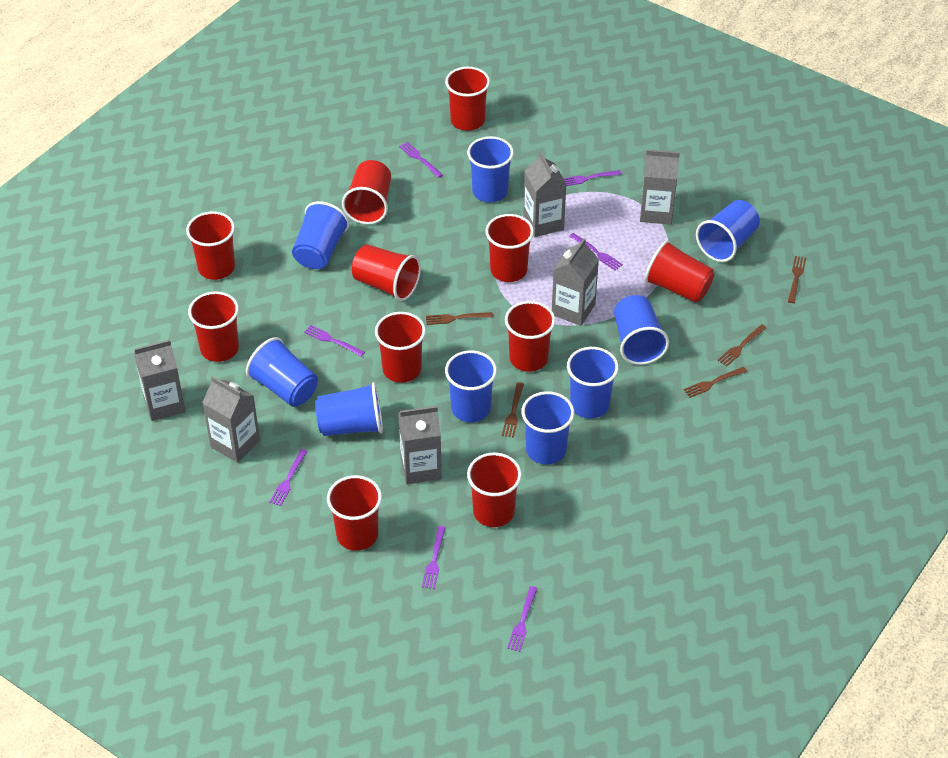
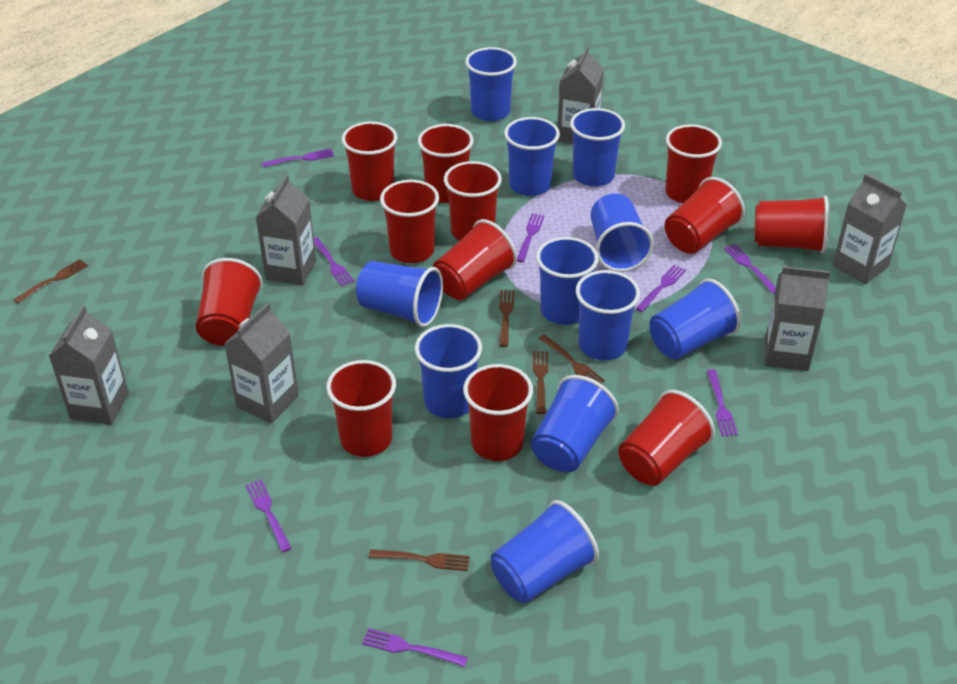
blue cup: 9 -> 11
purple fork: 7 -> 8
red cup: 11 -> 12

